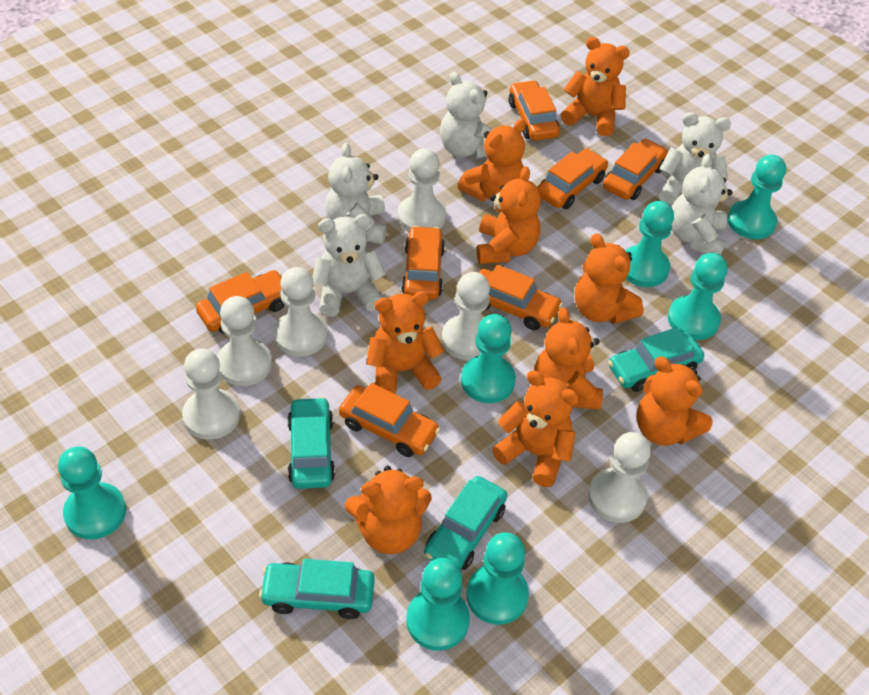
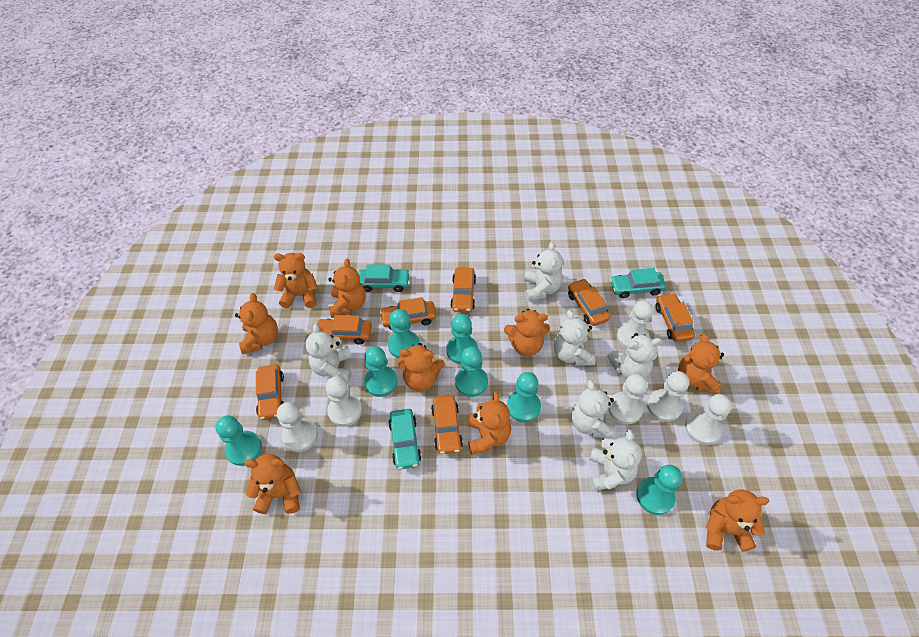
turquoise car: 4 -> 3
white teddy bear: 5 -> 6

